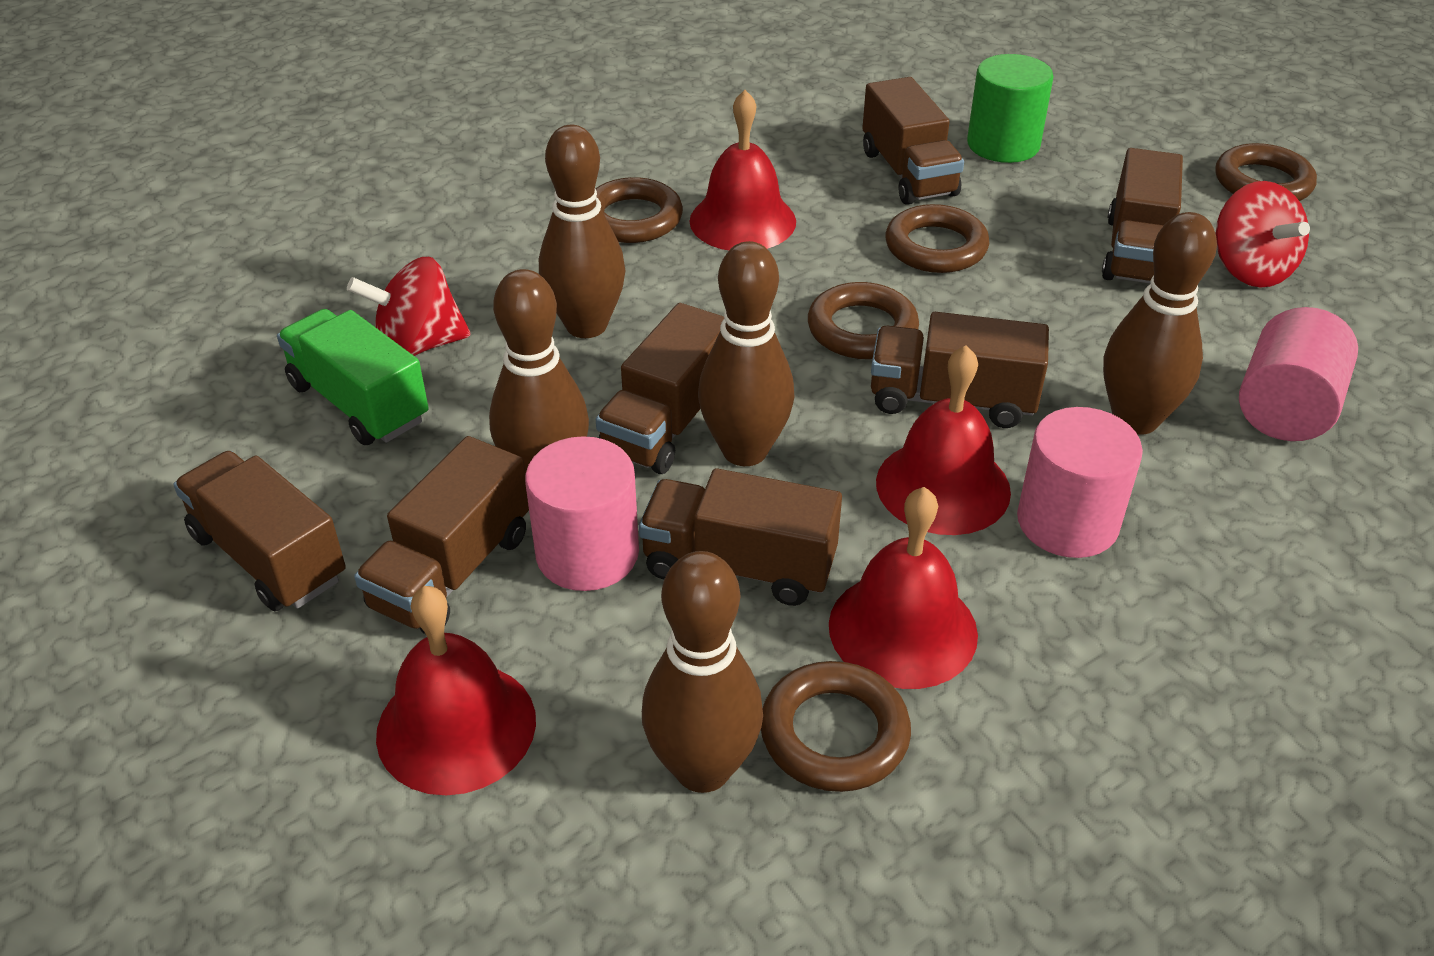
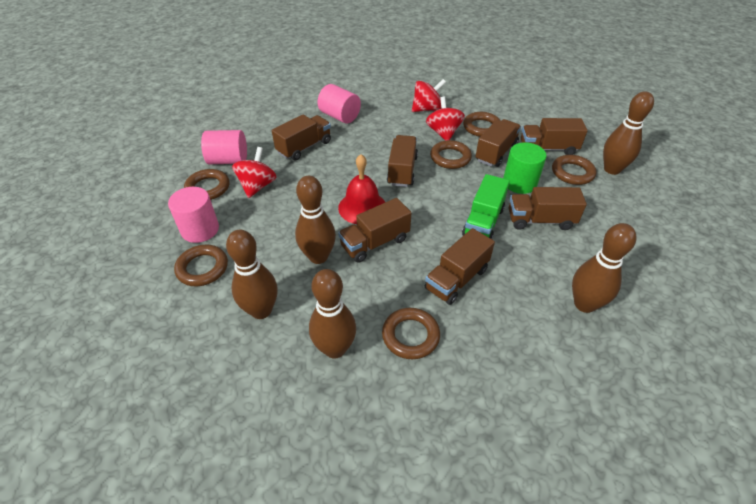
brown ring: 5 -> 6
red bell: 4 -> 1
red spinning top: 2 -> 3

